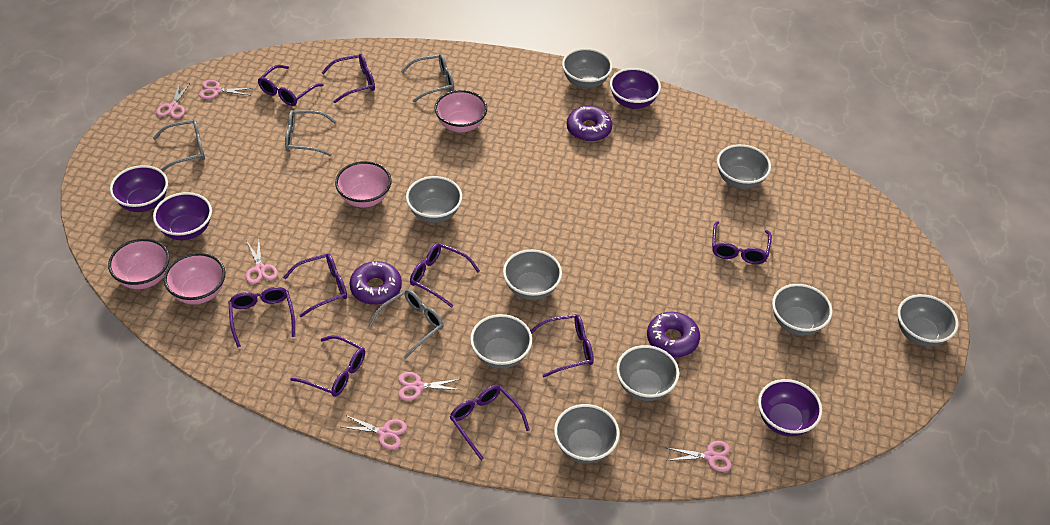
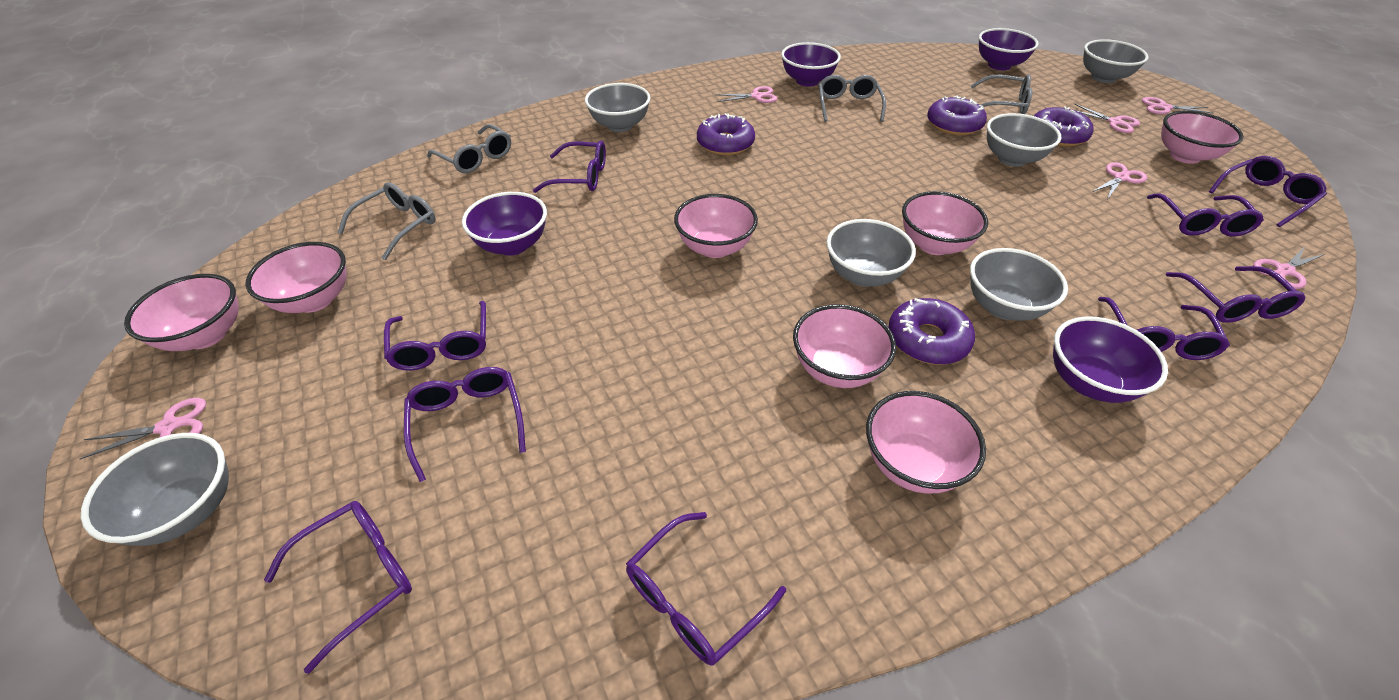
grey bowl: 9 -> 6
pink bowl: 4 -> 7
purple donut: 3 -> 4

